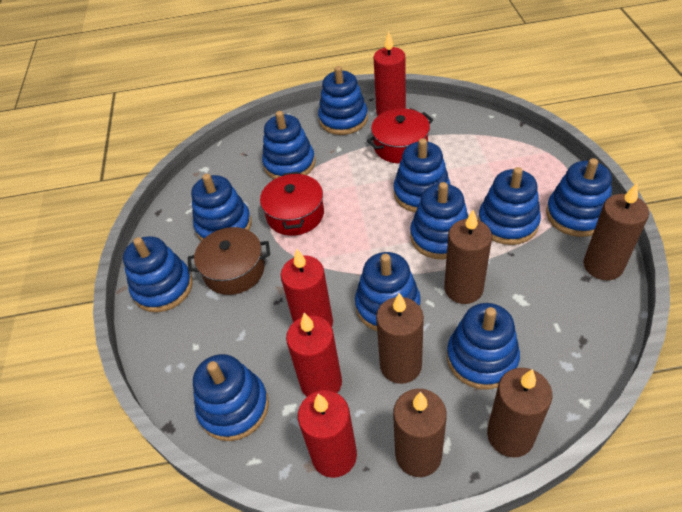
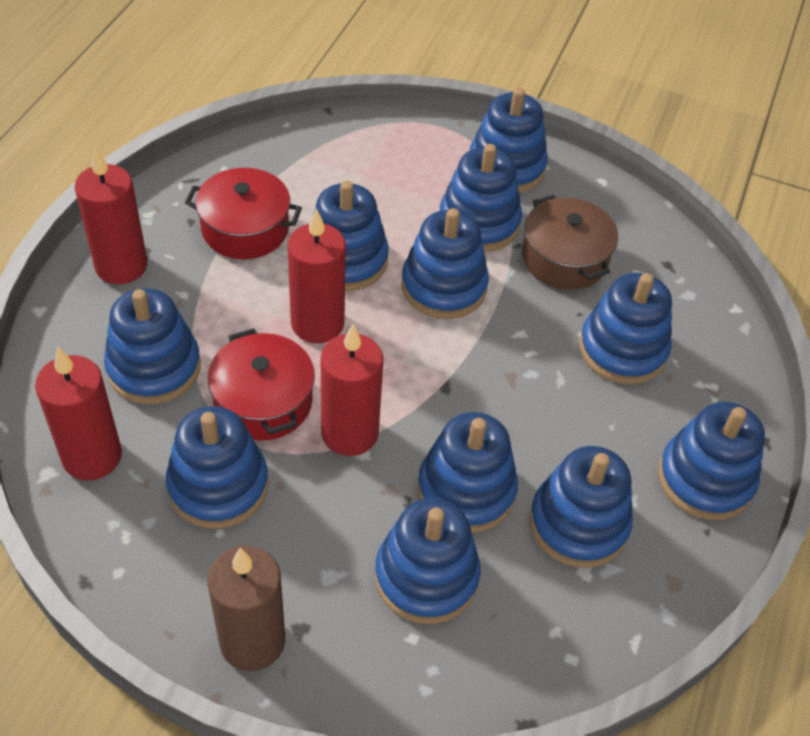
brown candle: 5 -> 1

